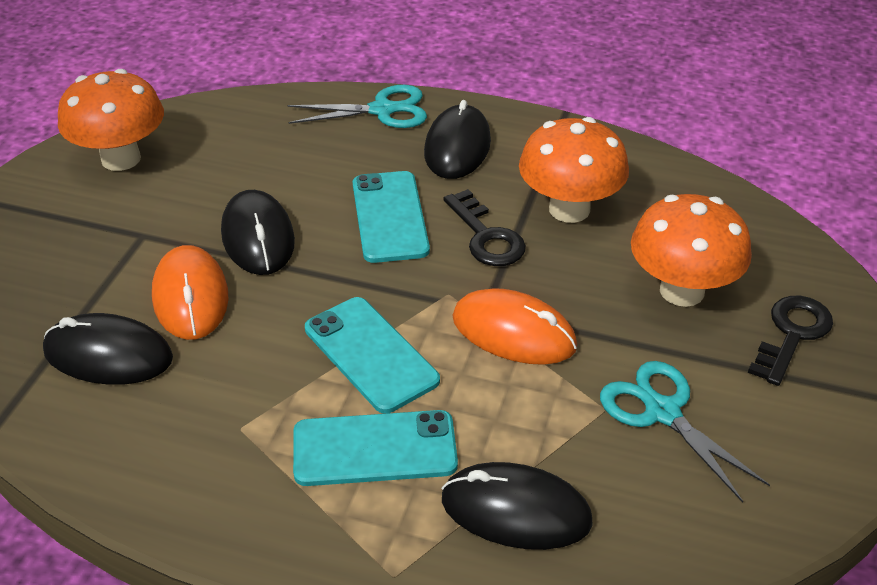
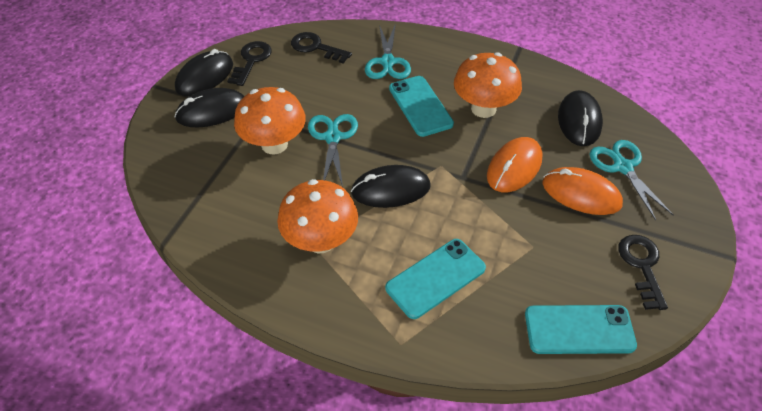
black key: 2 -> 3
turquoise scissors: 2 -> 3

